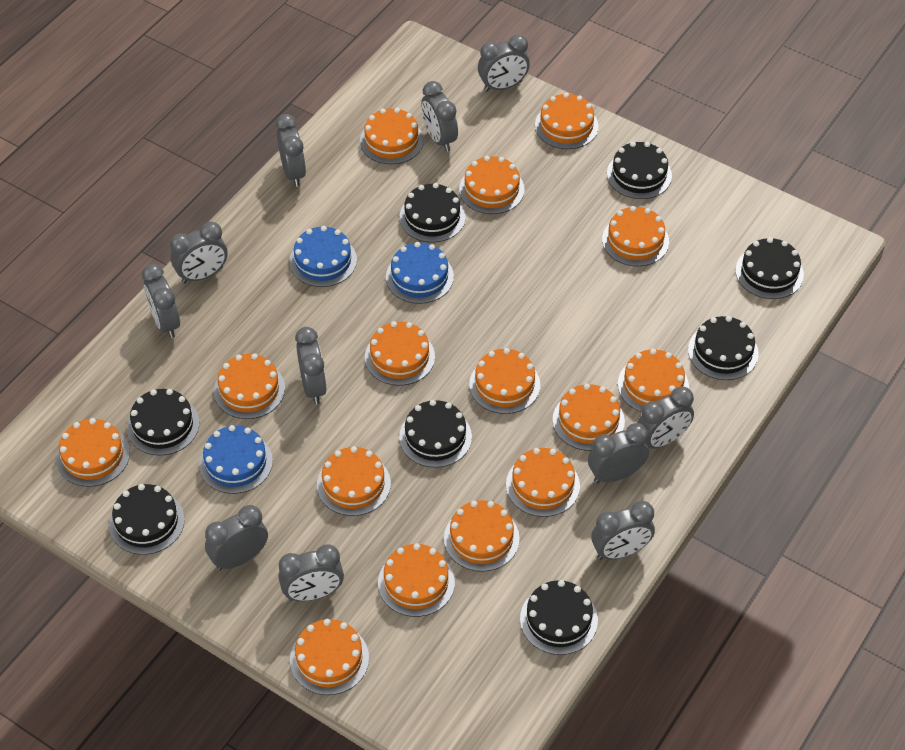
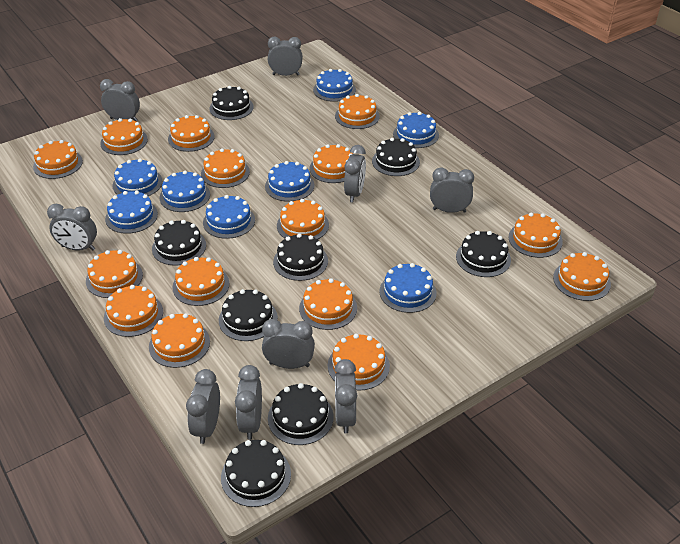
blue cake: 3 -> 8
grey clock: 11 -> 9

